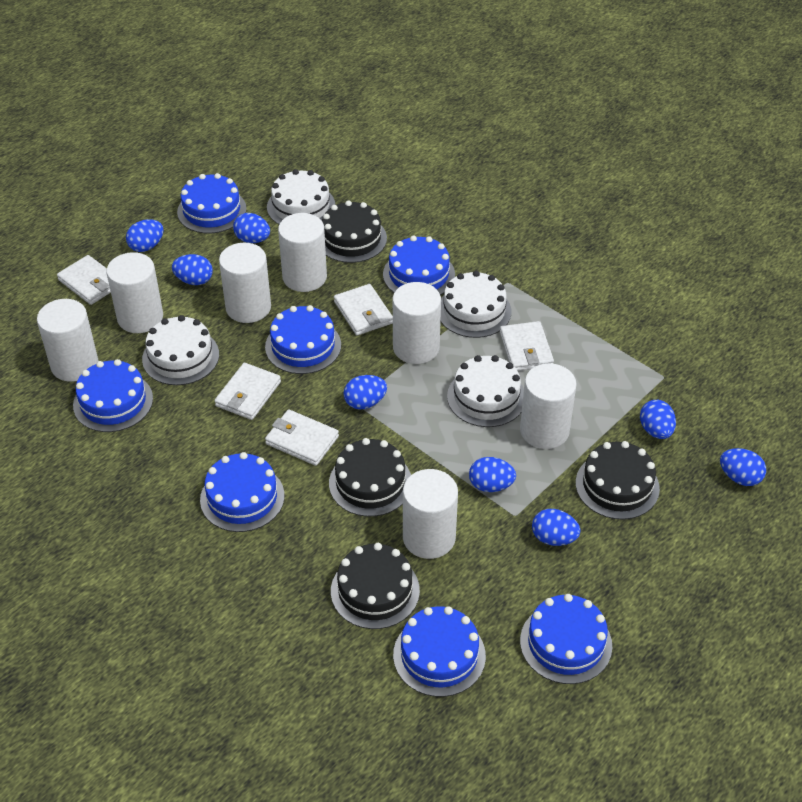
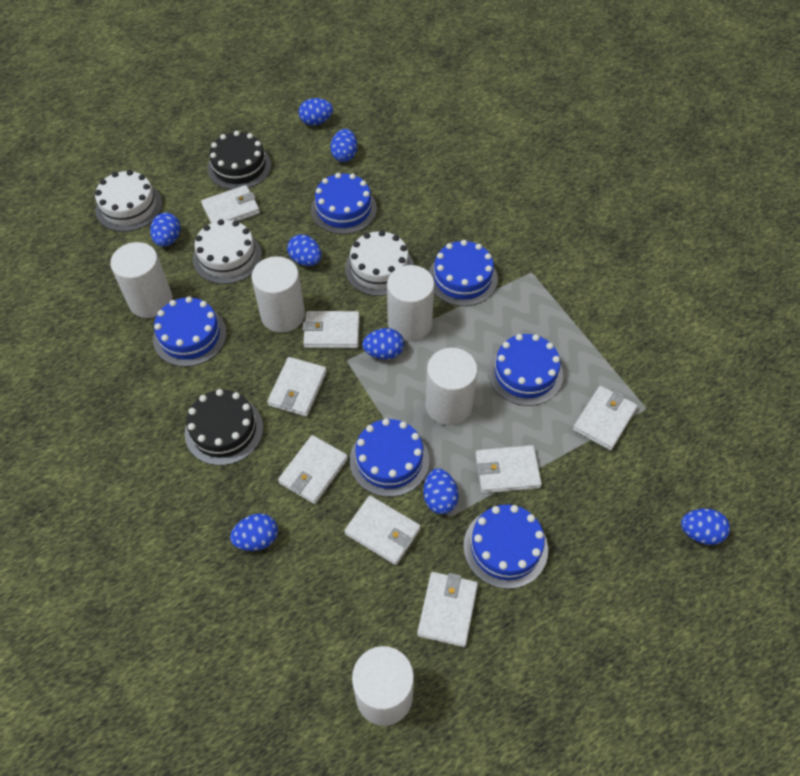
black cake: 4 -> 2
blue cake: 7 -> 6
white cake: 4 -> 3
white cylinder: 7 -> 5
white wallet: 5 -> 8

